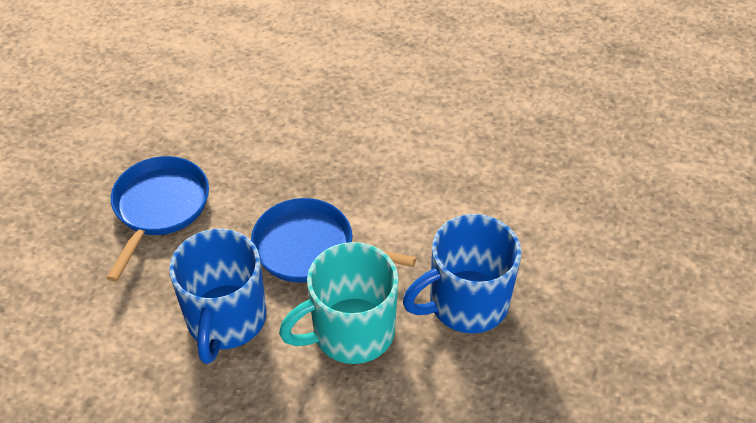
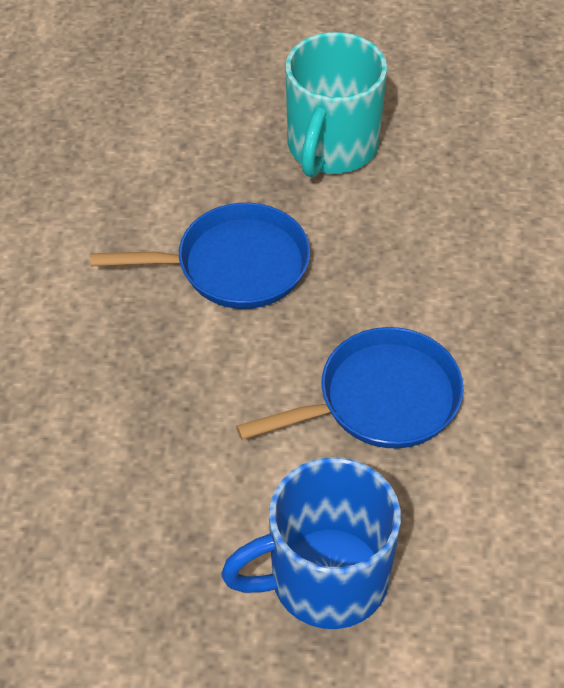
blue mug: 2 -> 1

